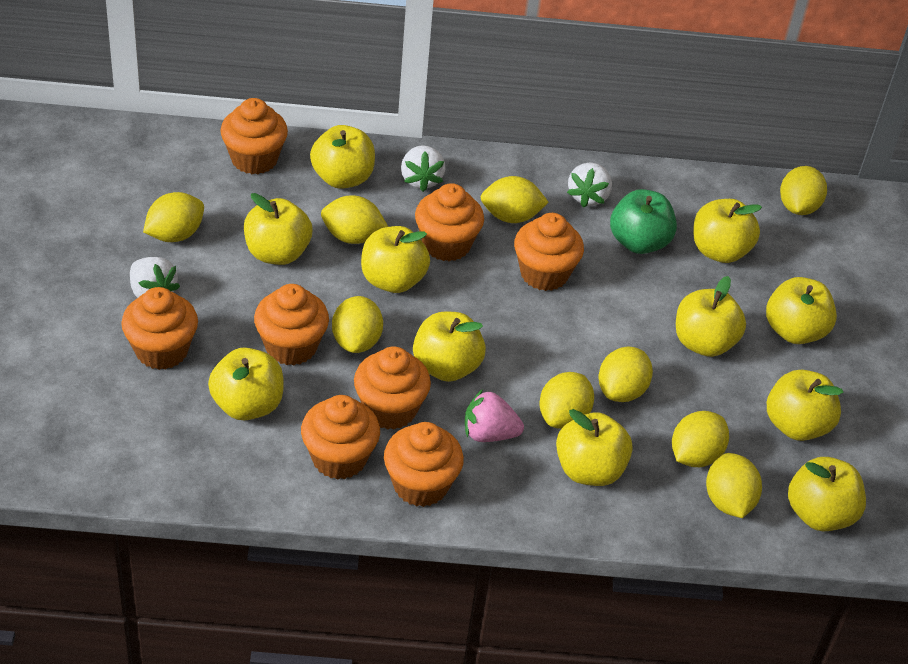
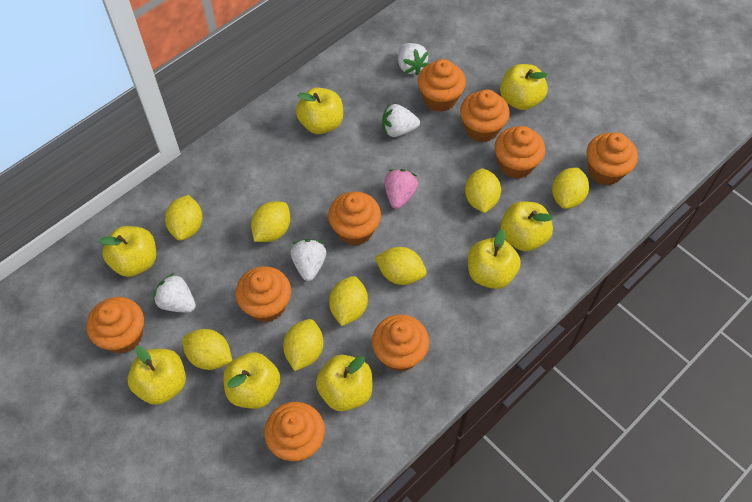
green apple: 1 -> 0
orange cupcake: 8 -> 9
white strawberry: 3 -> 4
yellow apple: 11 -> 8
yellow lemon: 9 -> 8

